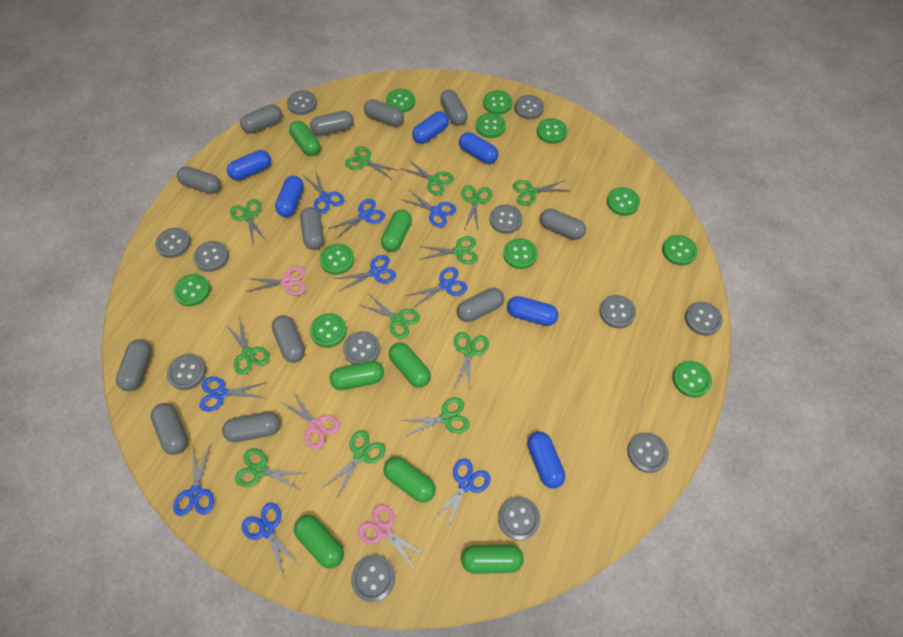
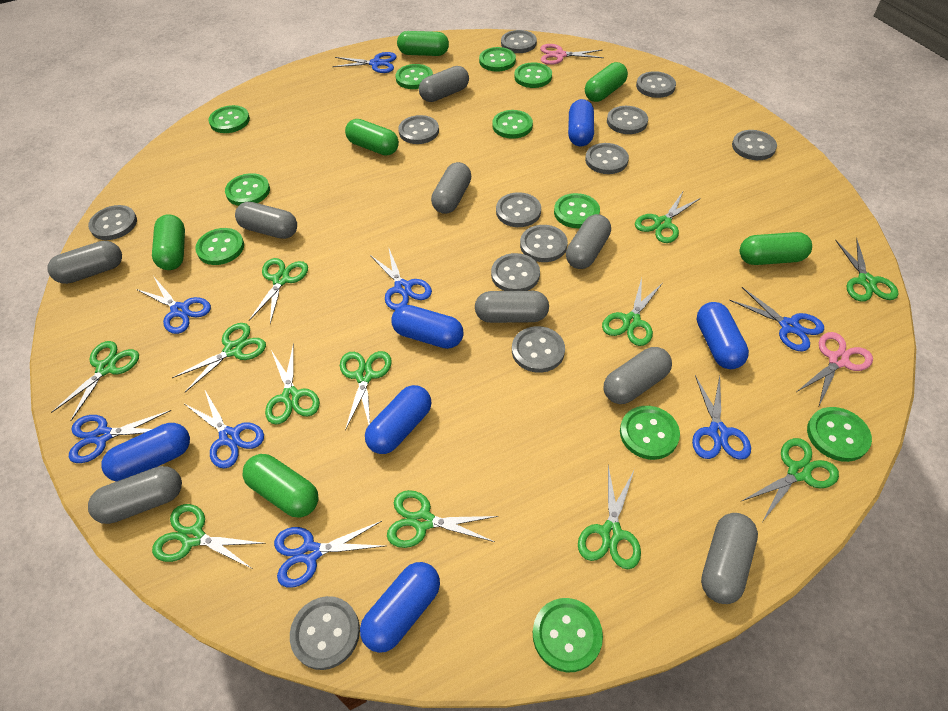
blue scissors: 9 -> 8
green capsule: 7 -> 6
grey capsule: 12 -> 9
pink scissors: 3 -> 2

